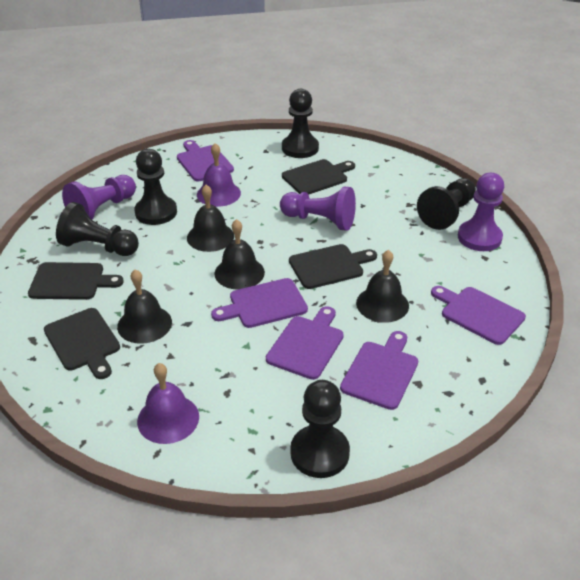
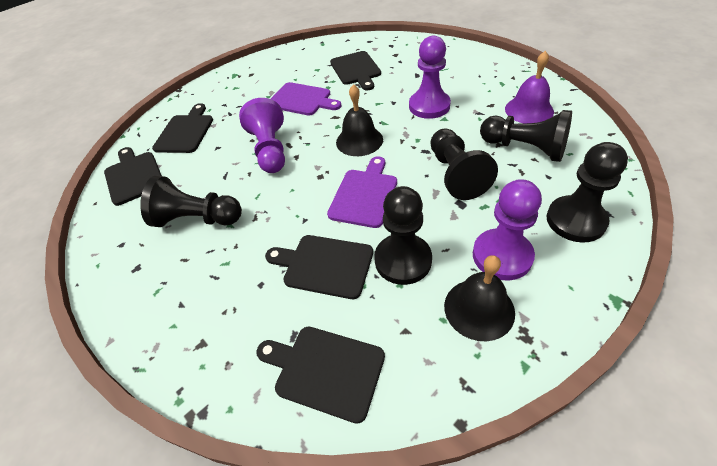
black bell: 4 -> 2
black cutting board: 4 -> 5
purple bell: 2 -> 1
purple cutting board: 5 -> 2

